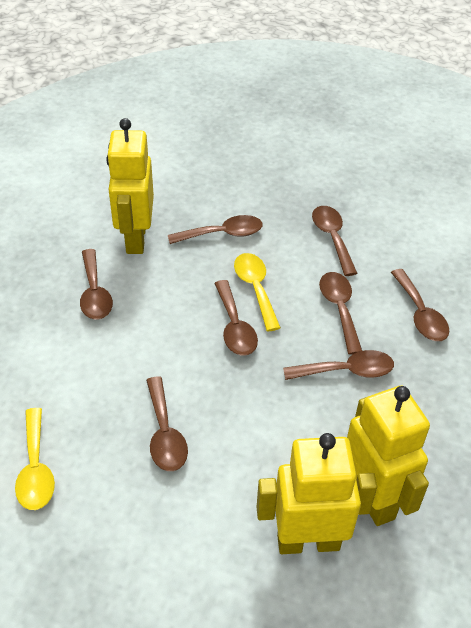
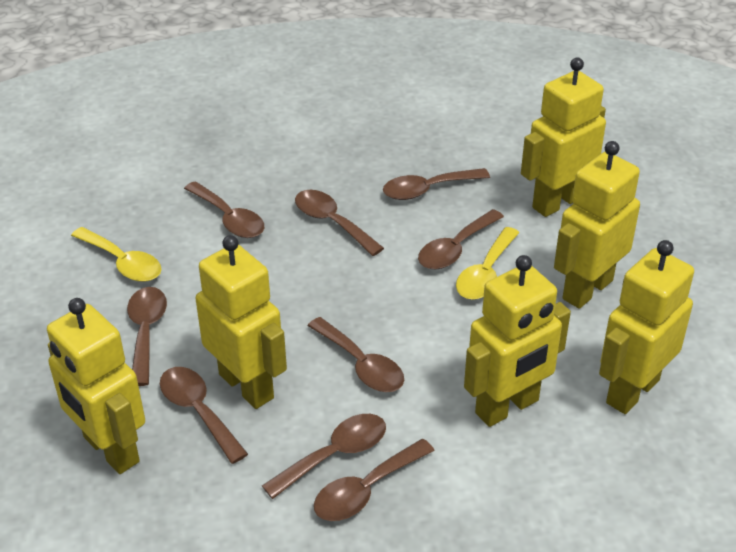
brown spoon: 8 -> 9
yellow robot: 3 -> 6

